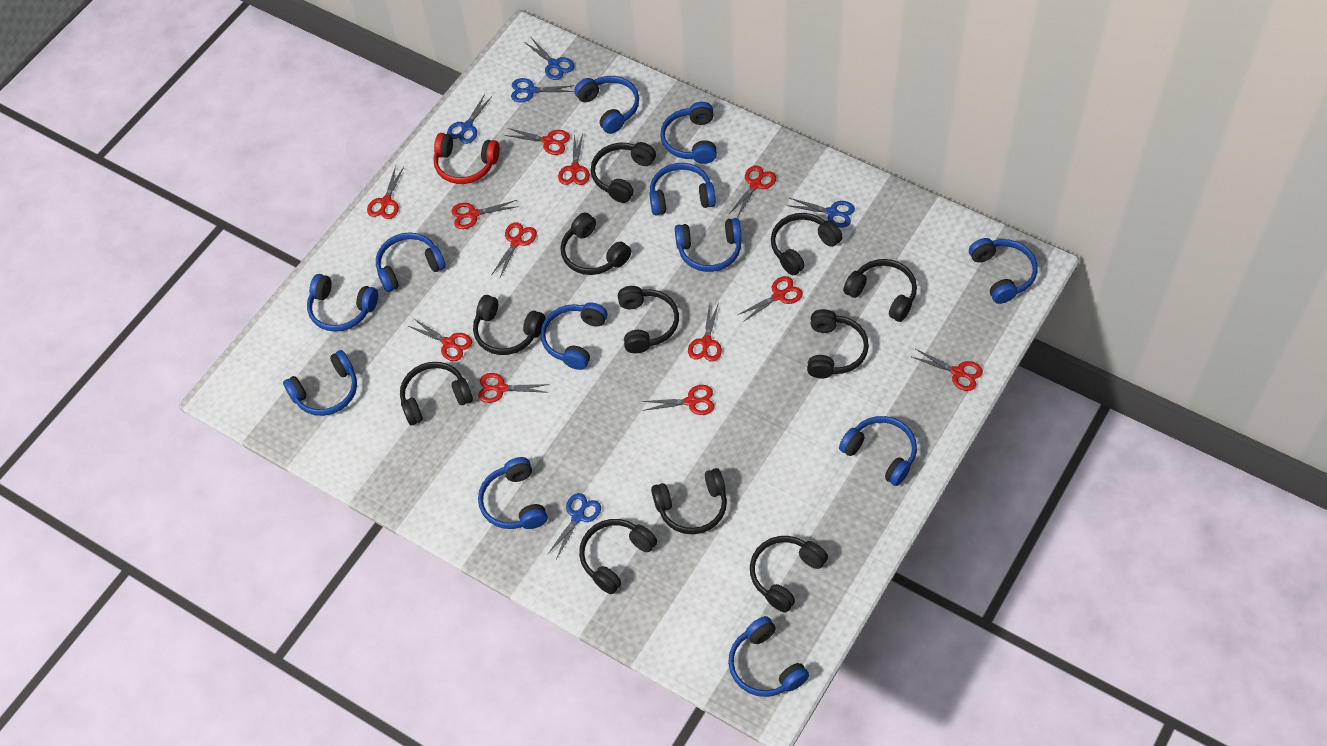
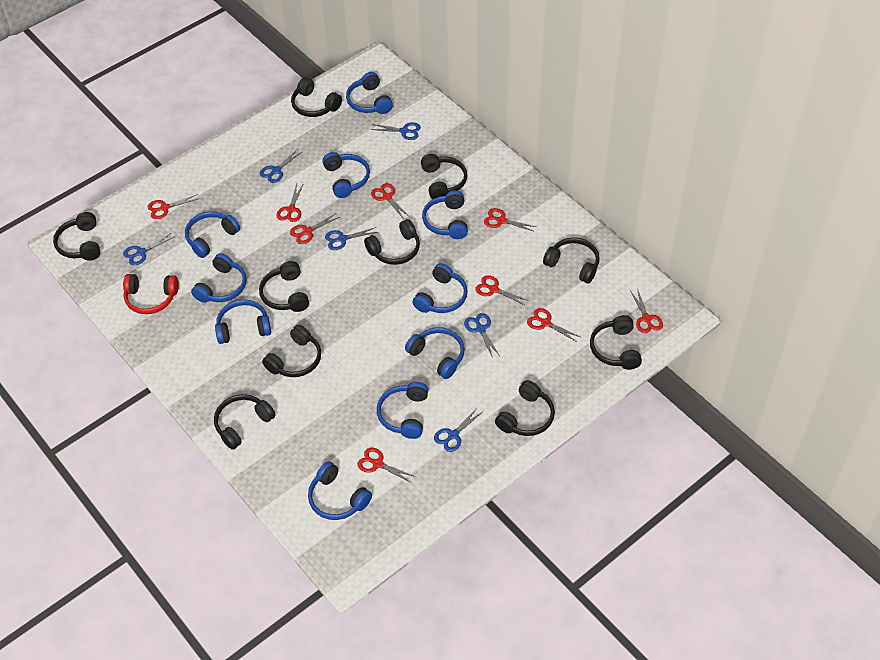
black headphones: 11 -> 10
blue headphones: 12 -> 10
blue scissors: 5 -> 6
red scissors: 12 -> 9

